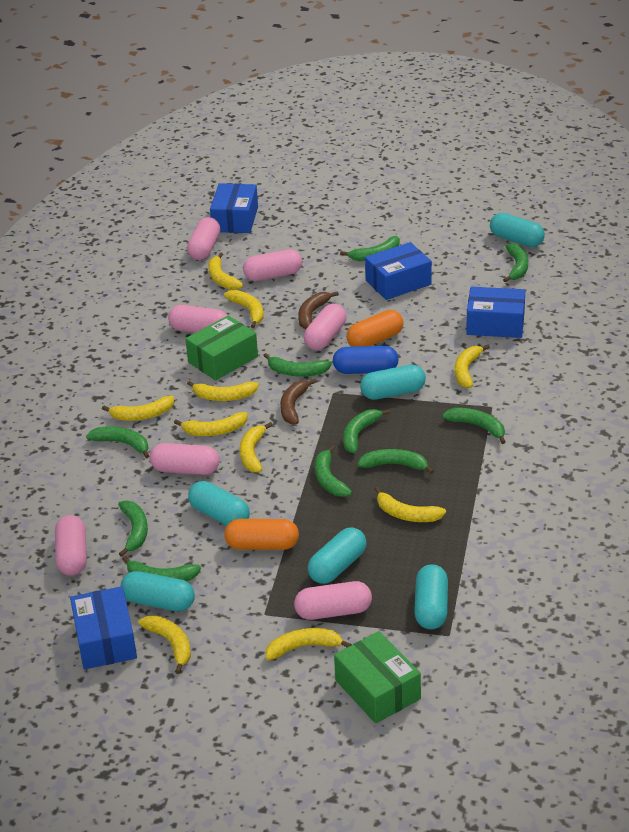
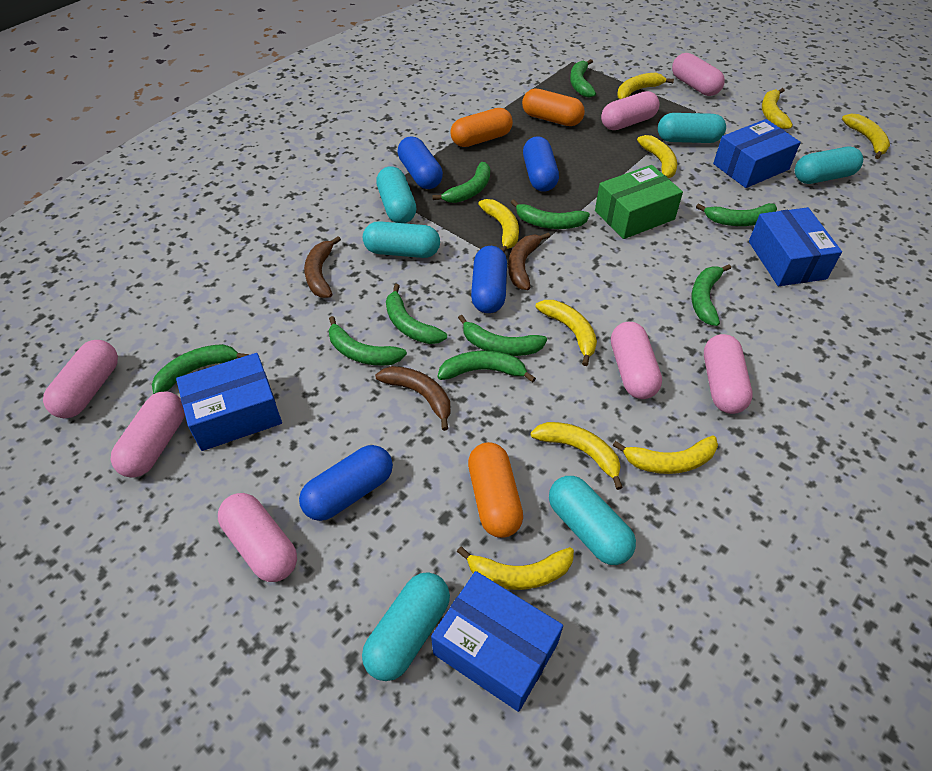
blue capsule: 1 -> 4
brown banana: 2 -> 3
green box: 2 -> 1
orange capsule: 2 -> 3
yellow banana: 10 -> 9

